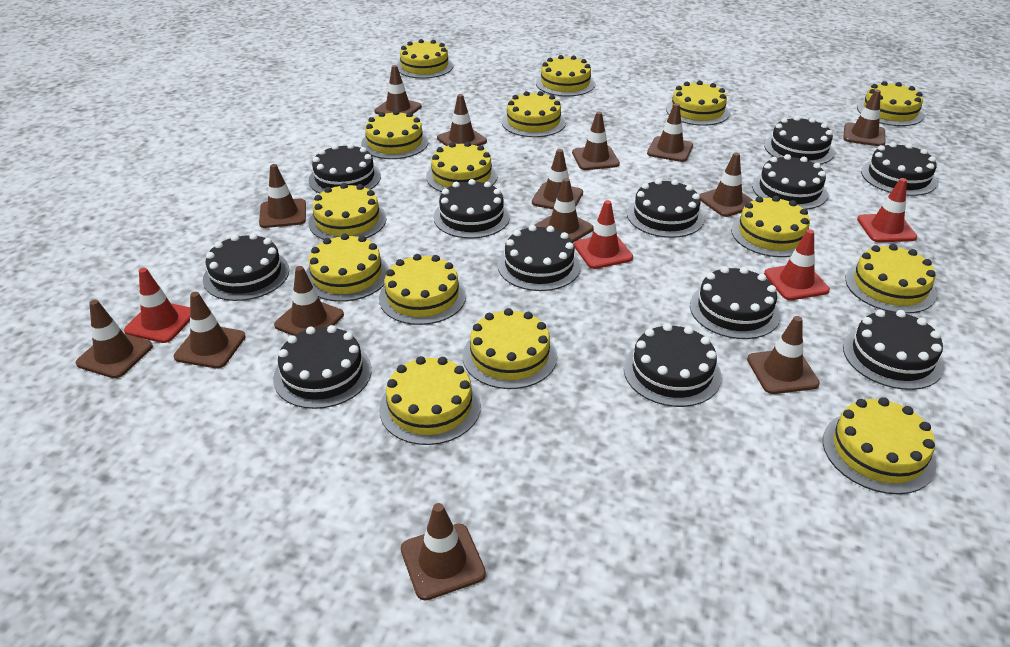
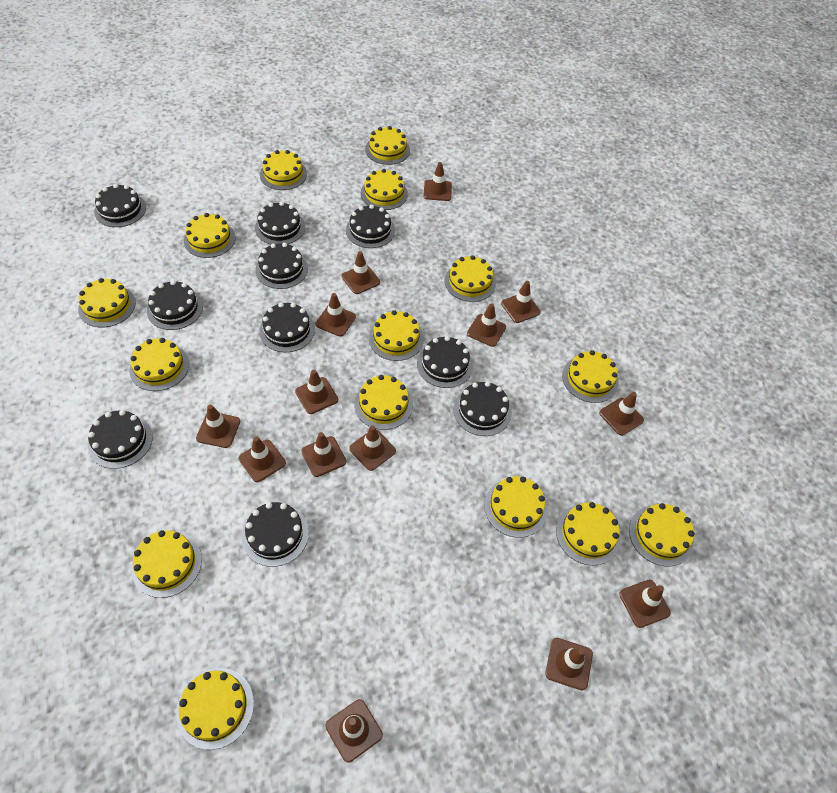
black cake: 12 -> 10
red traffic cone: 4 -> 0

